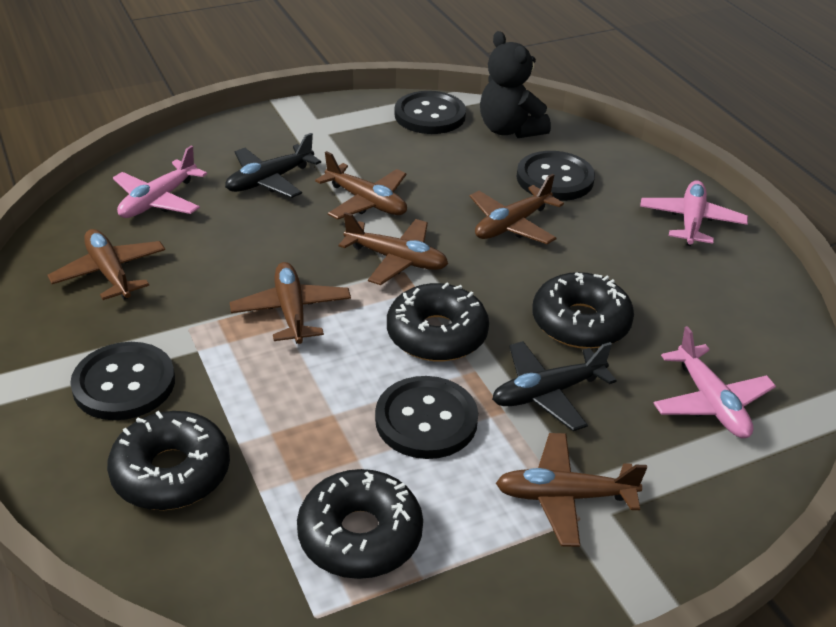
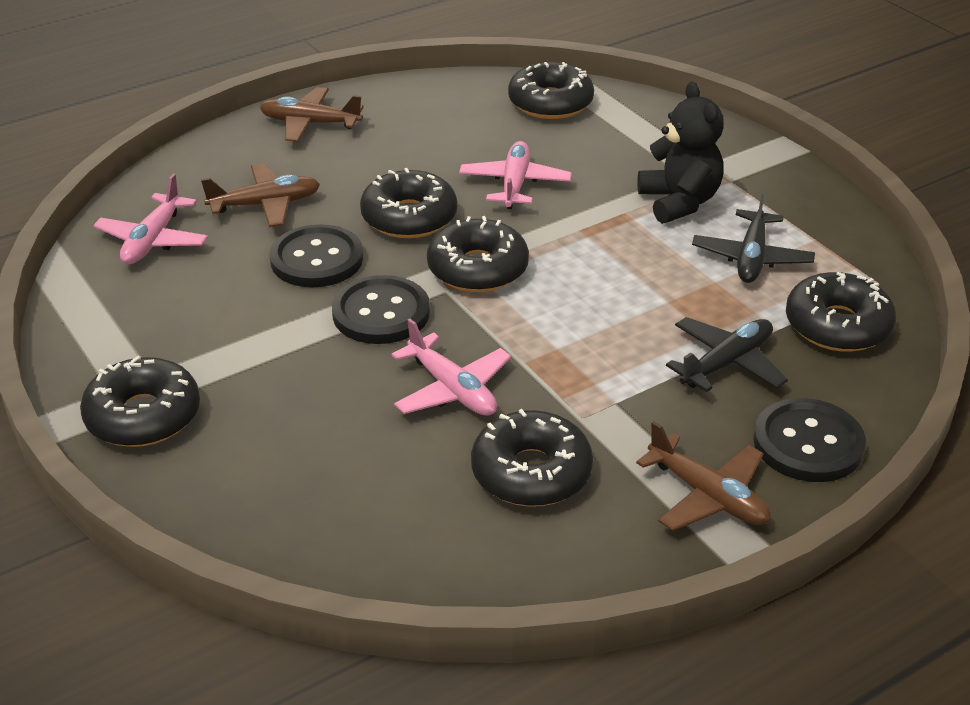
black button: 4 -> 3
black donut: 4 -> 6
brown plane: 6 -> 3

